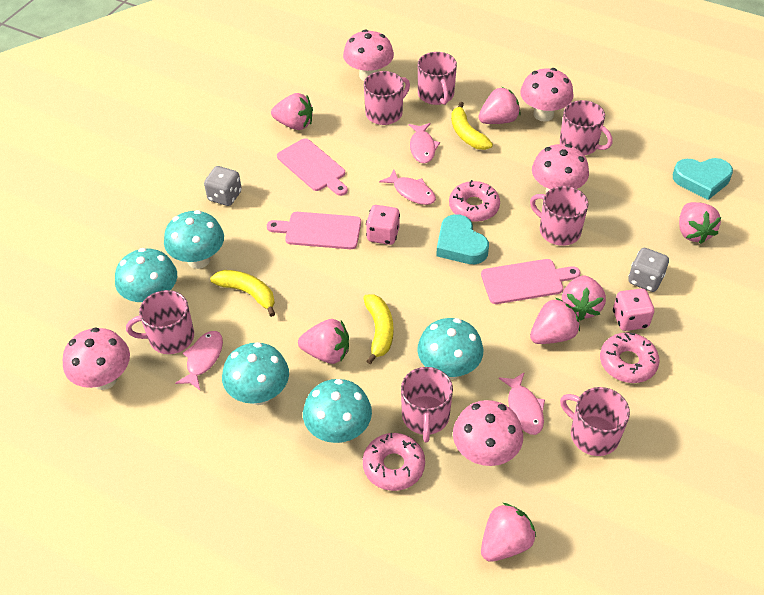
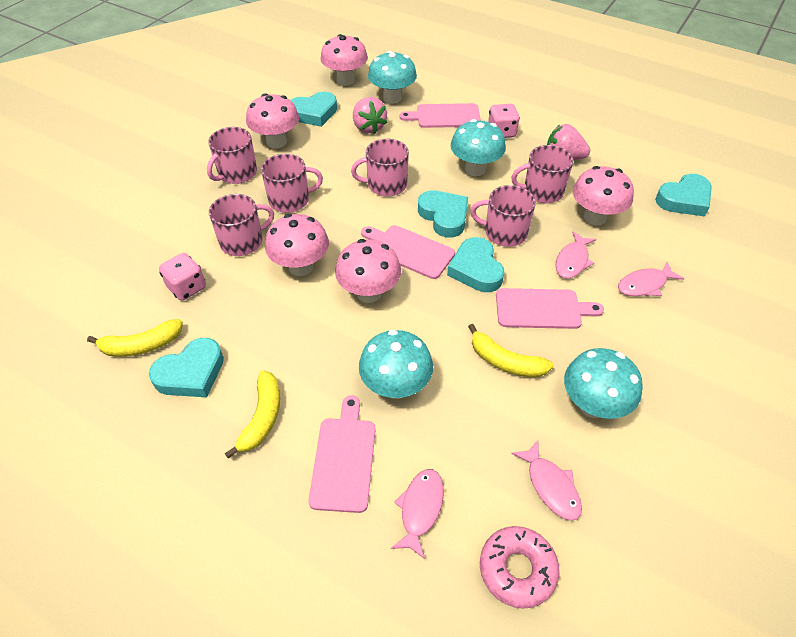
grey dice: 2 -> 0
pink cutting board: 3 -> 4
pink donut: 3 -> 1
pink mug: 7 -> 6
pink strawberry: 7 -> 2
turquoise heart: 2 -> 5
turquoise mushroom: 5 -> 4

